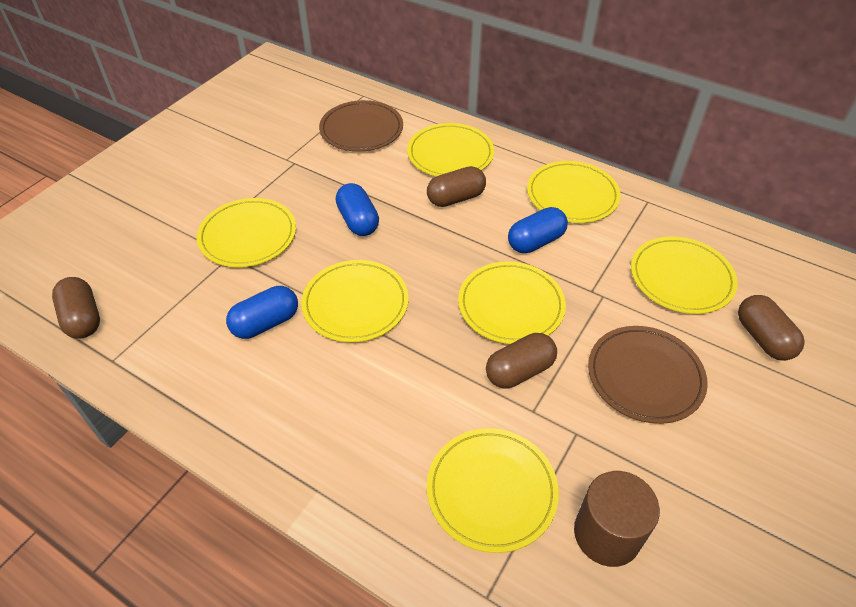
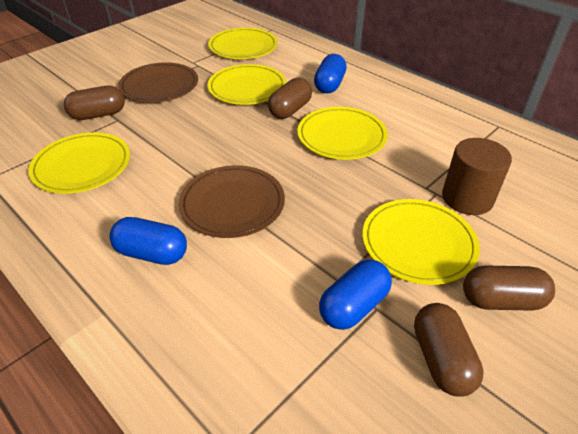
yellow plate: 7 -> 5

